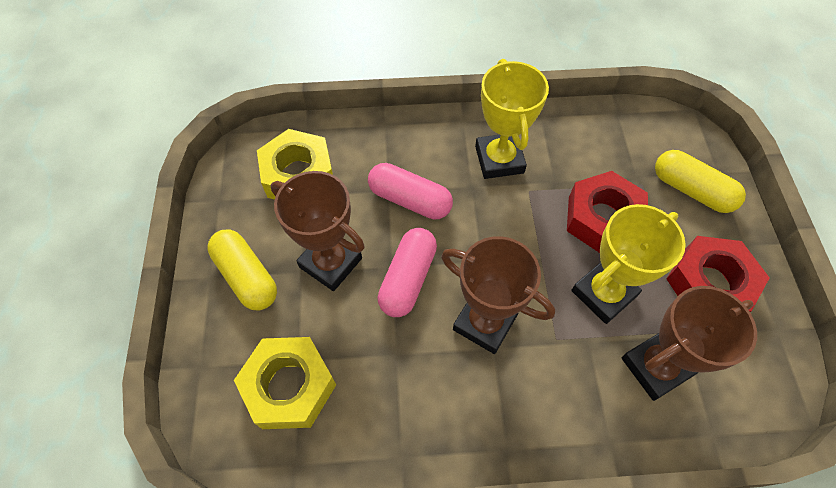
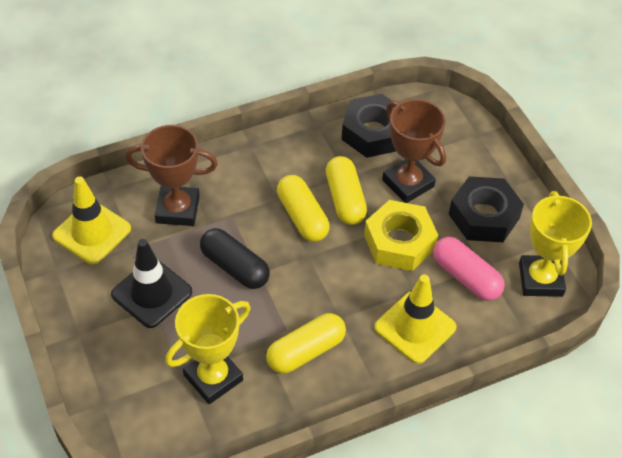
black capsule: 0 -> 1
black nut: 0 -> 2
black traffic cone: 0 -> 1
brown trophy: 3 -> 2
pink capsule: 2 -> 1
red nut: 2 -> 0
yellow capsule: 2 -> 3
yellow nut: 2 -> 1
yellow traffic cone: 0 -> 2

